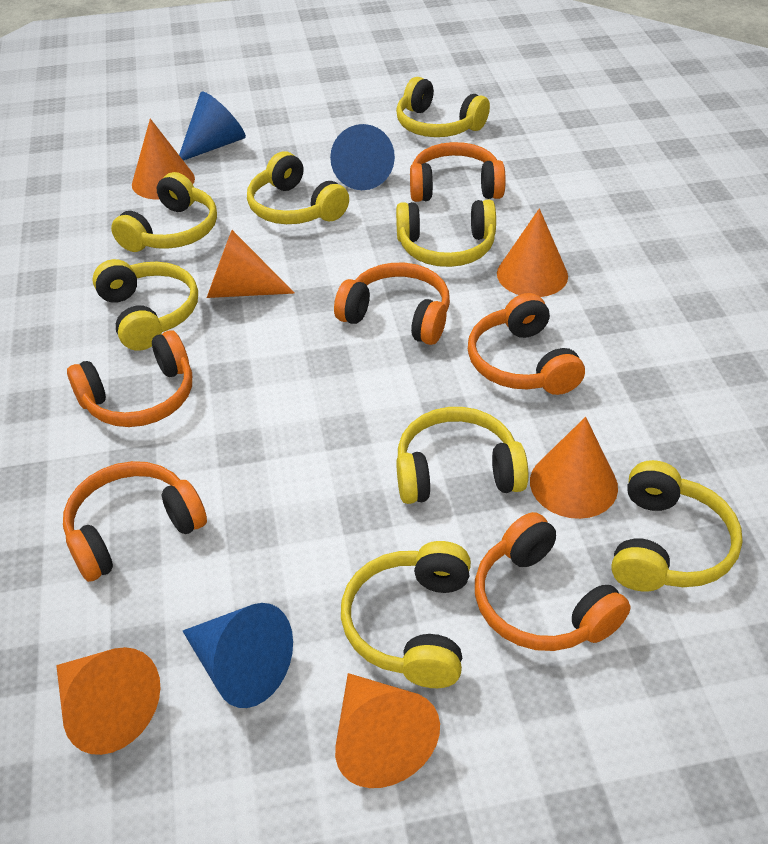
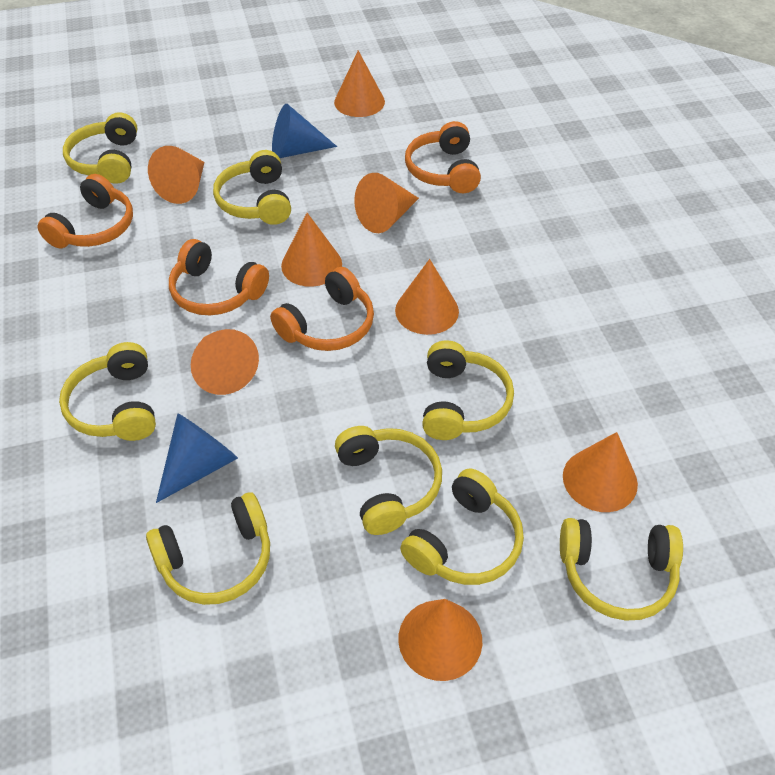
blue cone: 3 -> 2
orange cone: 6 -> 8
orange headphones: 6 -> 4

